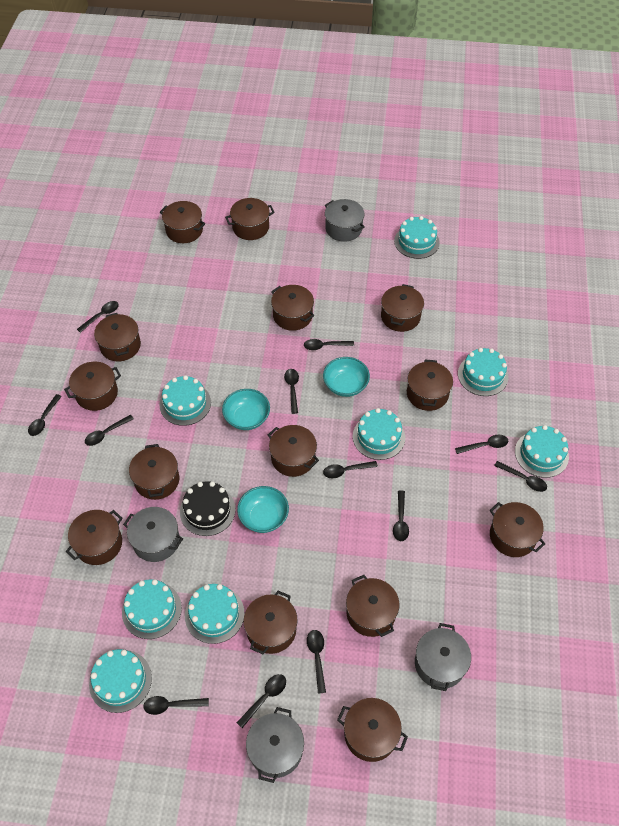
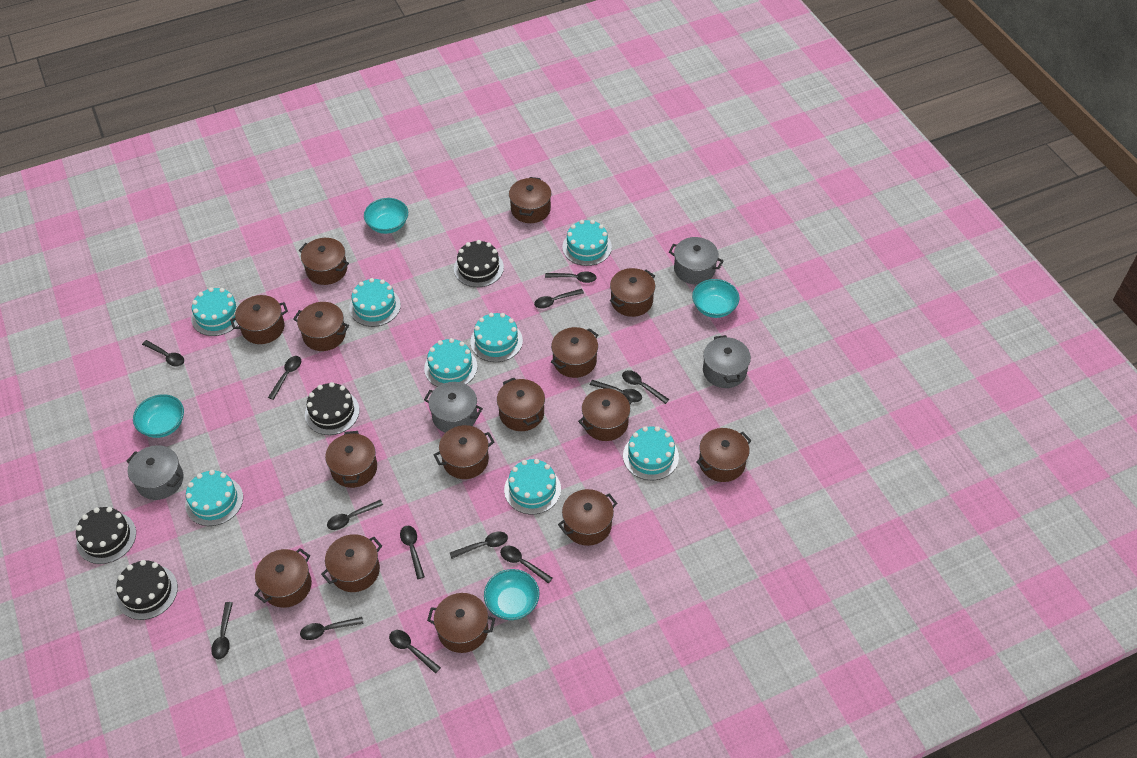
black cake: 1 -> 4
black spoon: 12 -> 13
brown pot: 14 -> 15
turquoise bowl: 3 -> 4

